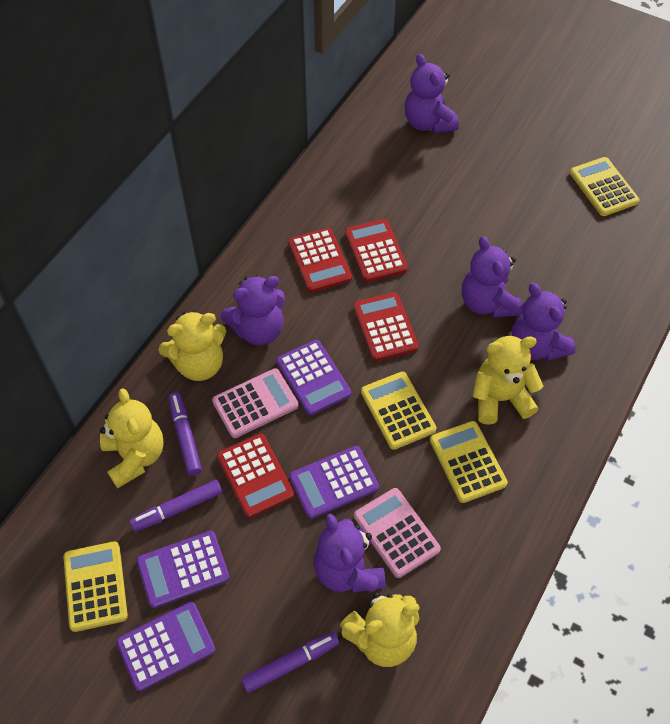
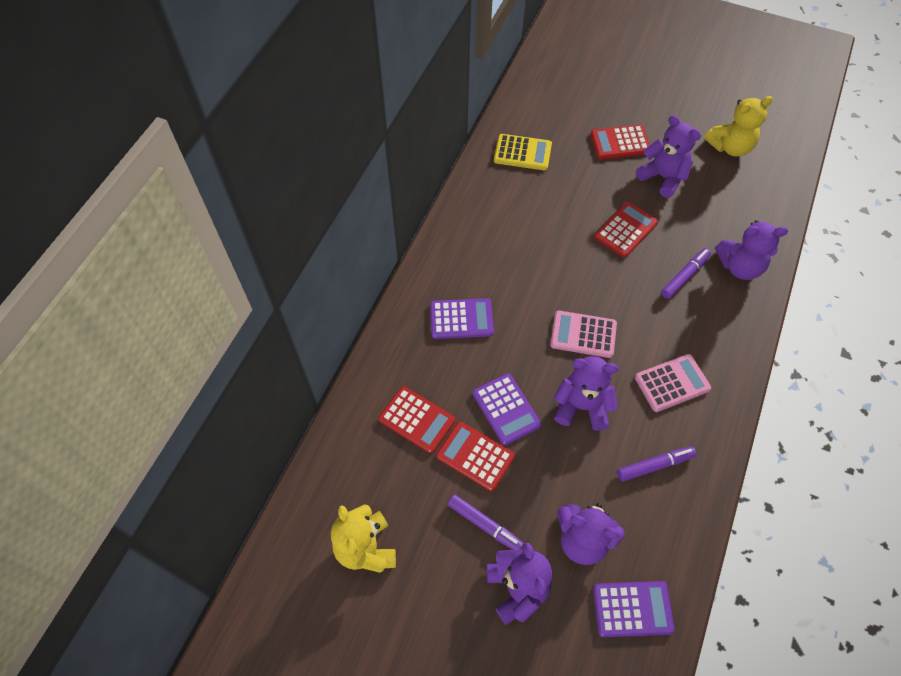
purple calculator: 4 -> 3
yellow calculator: 4 -> 1
yellow teddy bear: 4 -> 2

